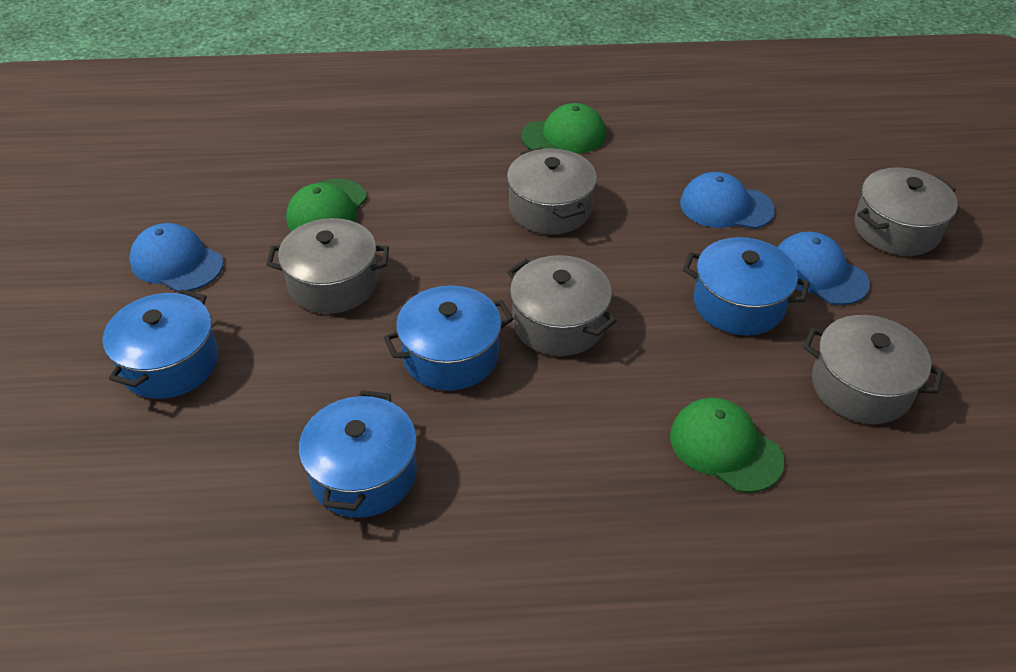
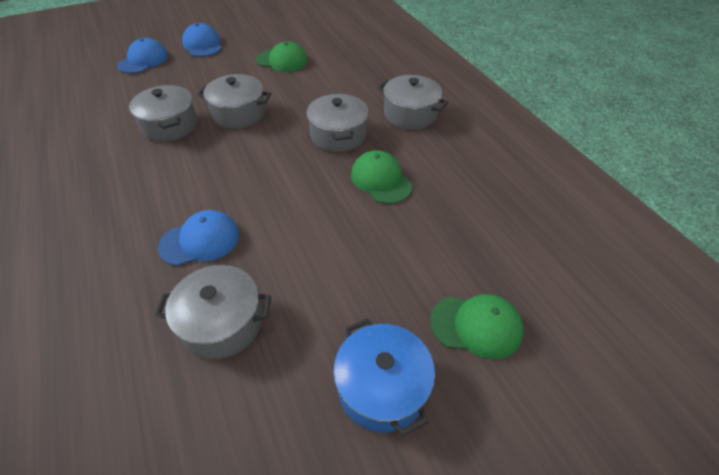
blue pot: 4 -> 1

